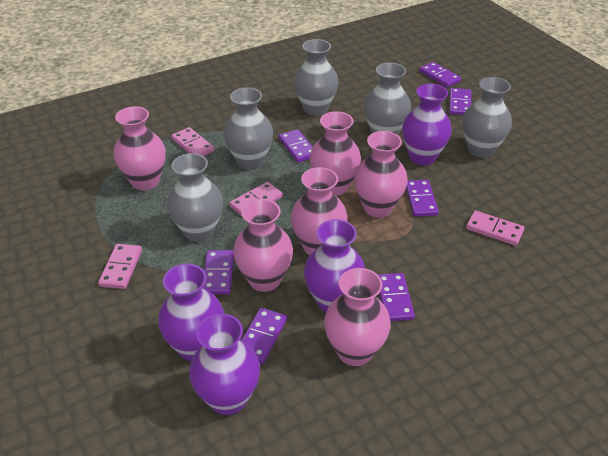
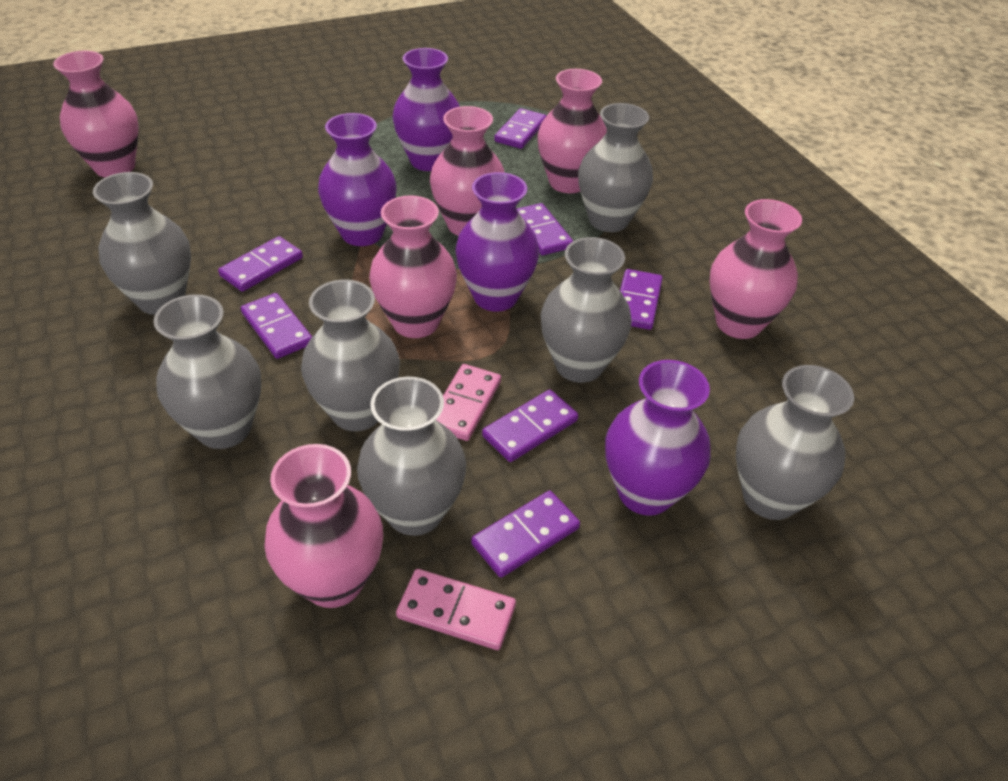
grey vase: 5 -> 7
pink domino: 4 -> 2

